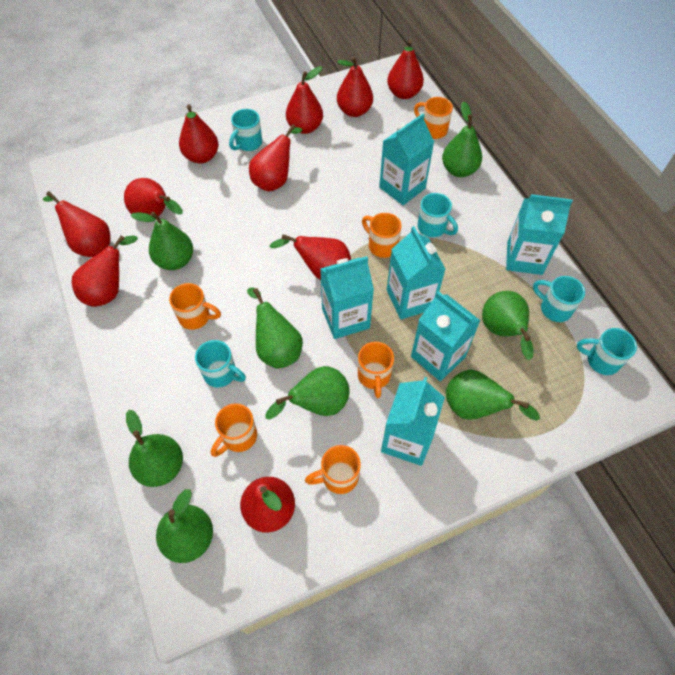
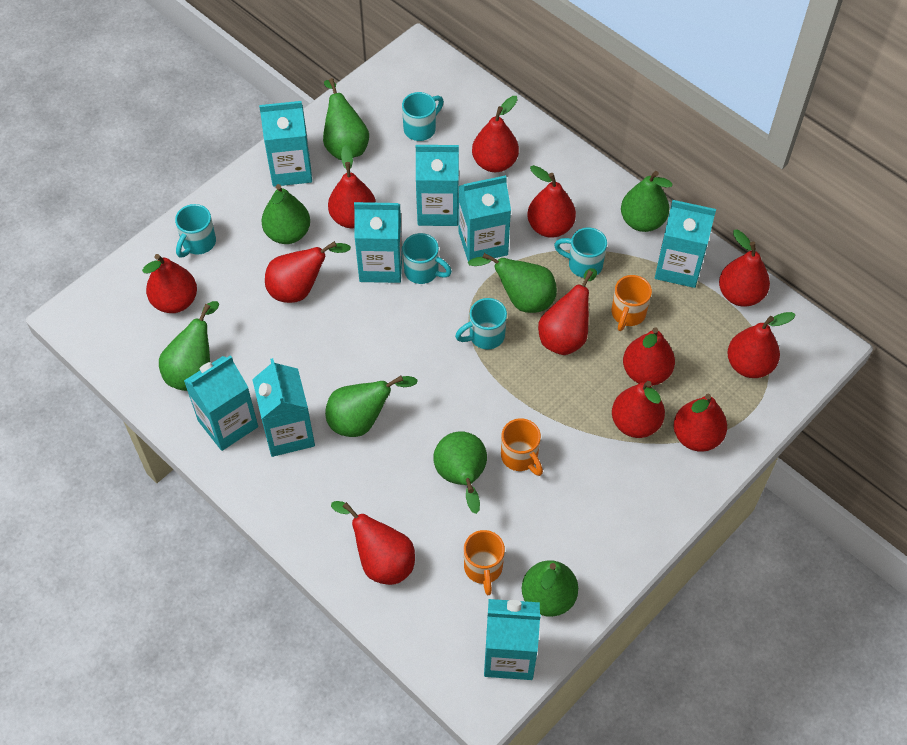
orange mug: 6 -> 3
red pear: 10 -> 12
turquoise carton: 6 -> 8

